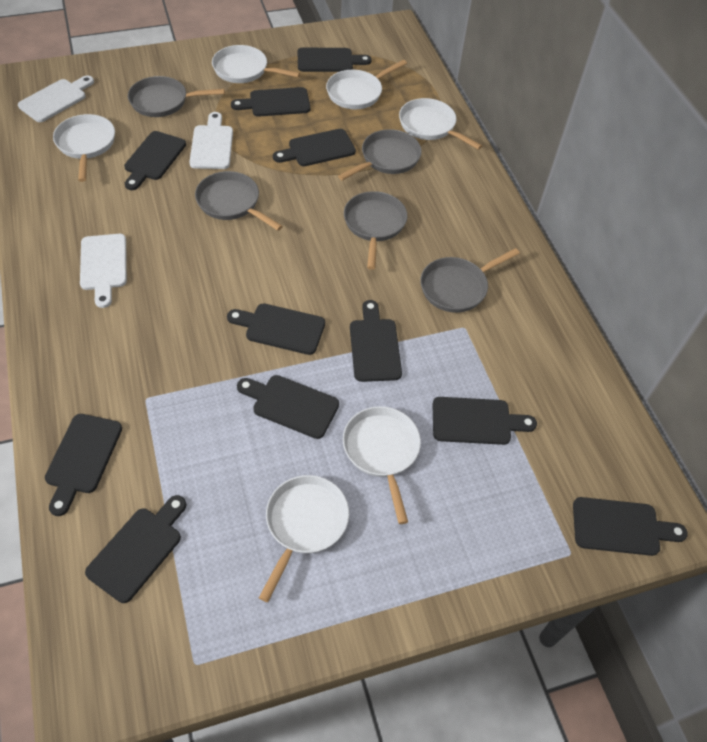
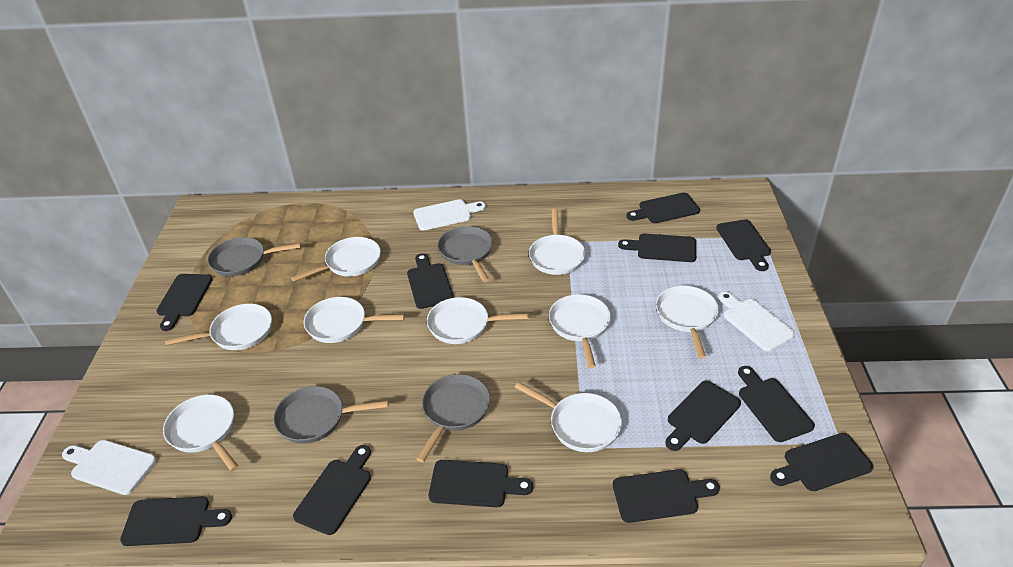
black cutting board: 11 -> 12
grey pan: 5 -> 4
white pan: 6 -> 9

